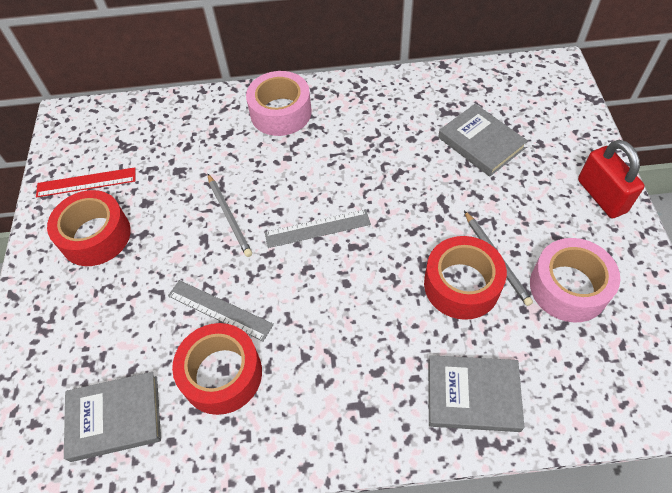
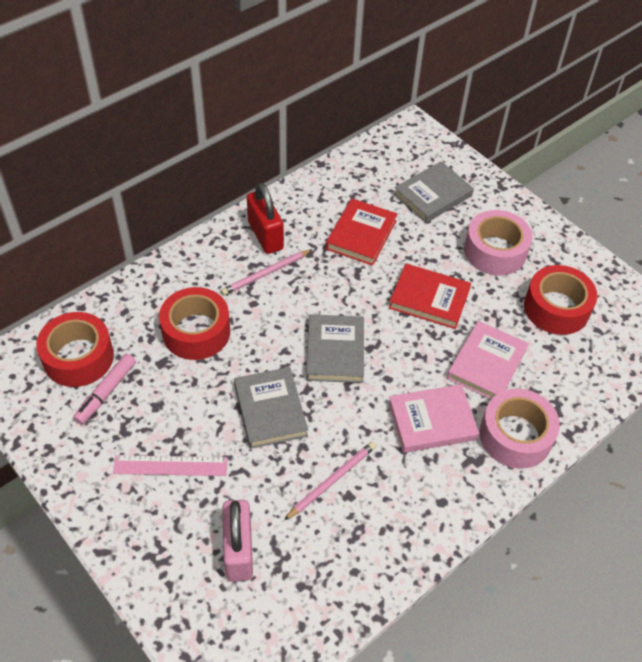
grey pencil: 2 -> 0
grey ruler: 2 -> 0
pink book: 0 -> 2
pink marker: 0 -> 1
pink padlock: 0 -> 1
pink pencil: 0 -> 2
pink ruler: 0 -> 1
red book: 0 -> 2
red ruler: 1 -> 0

